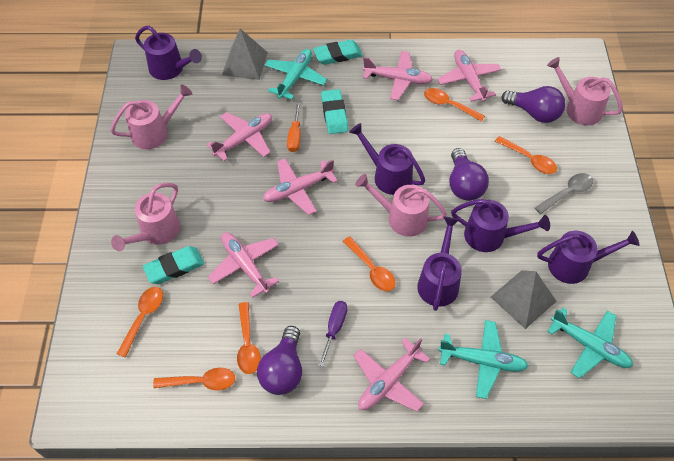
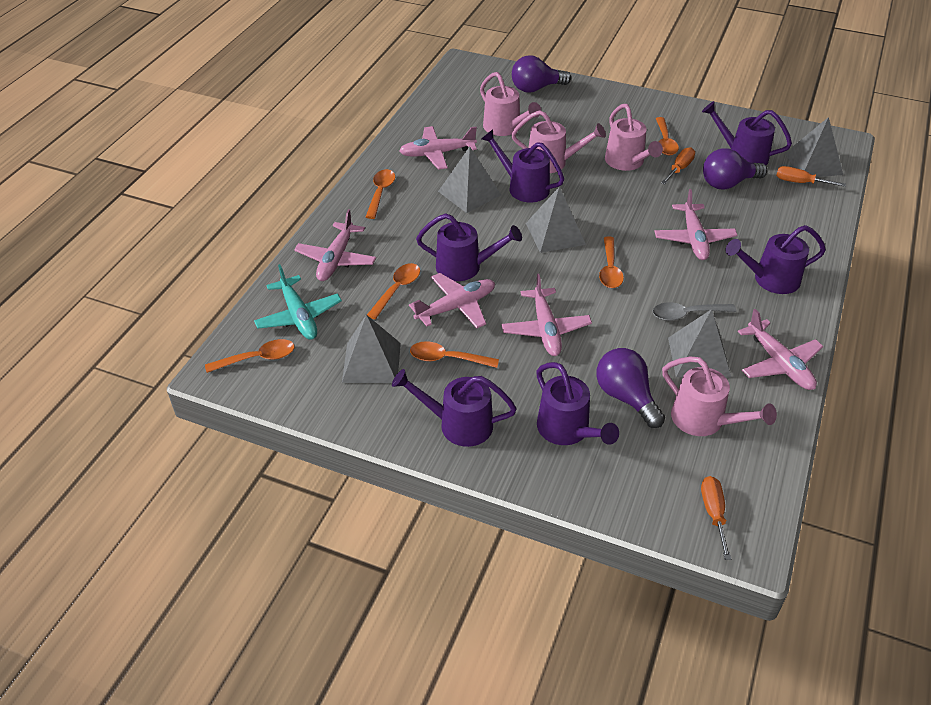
grey pyramid: 2 -> 5
orange screwdriver: 1 -> 3
purple screwdriver: 1 -> 0
purple watering can: 5 -> 6
turquoise eraser: 3 -> 0
turquoise plane: 3 -> 1

